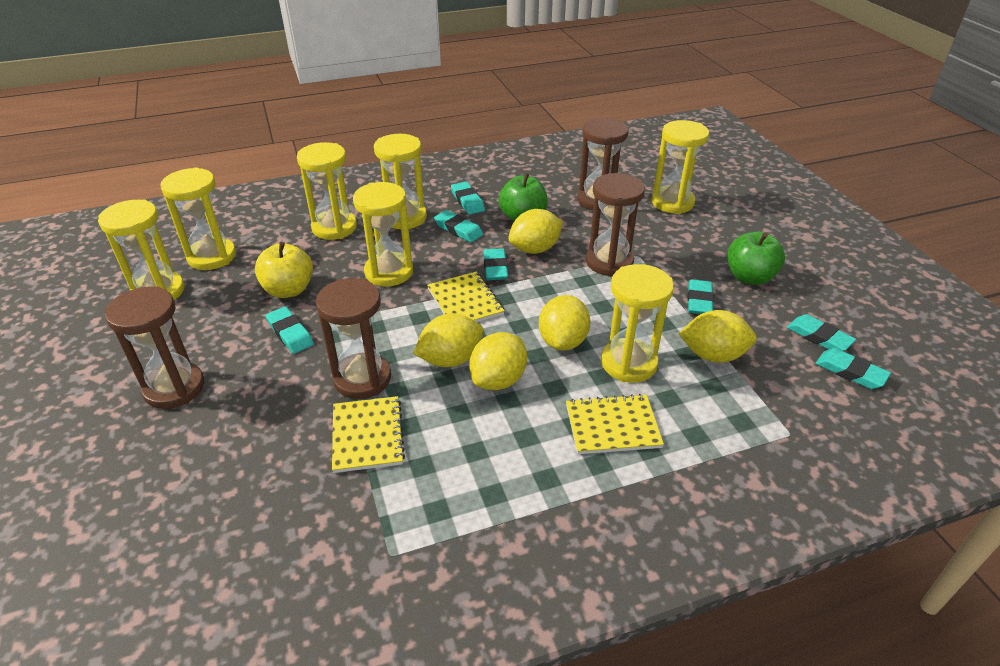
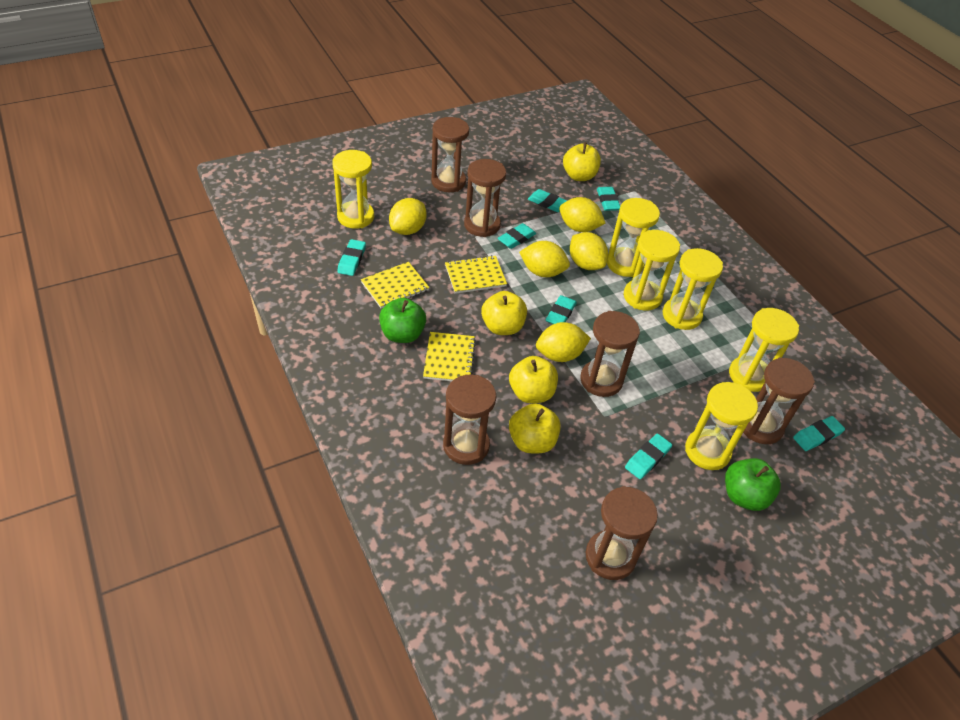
brown hourglass: 4 -> 6
yellow apple: 1 -> 4
yellow hourglass: 7 -> 6

